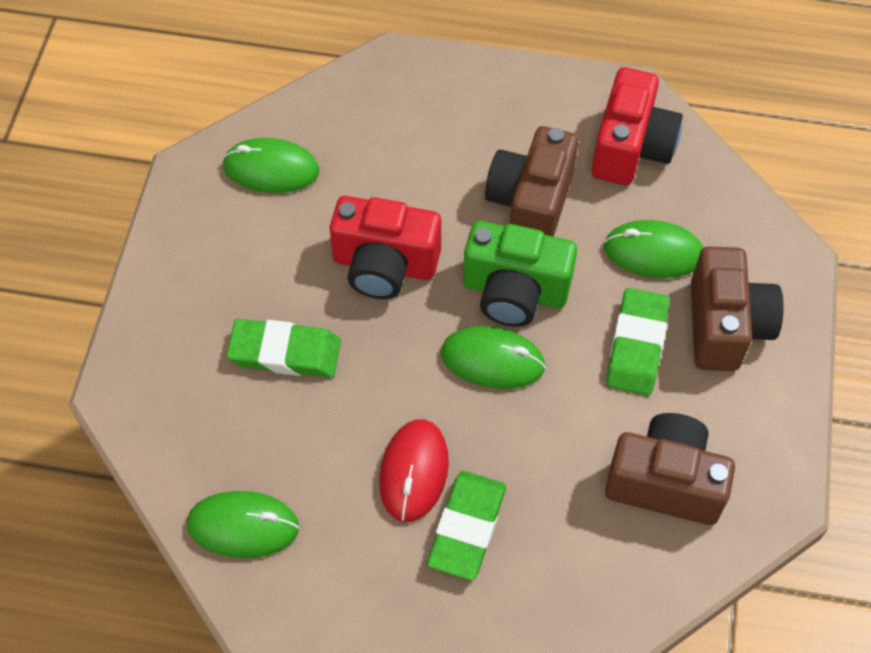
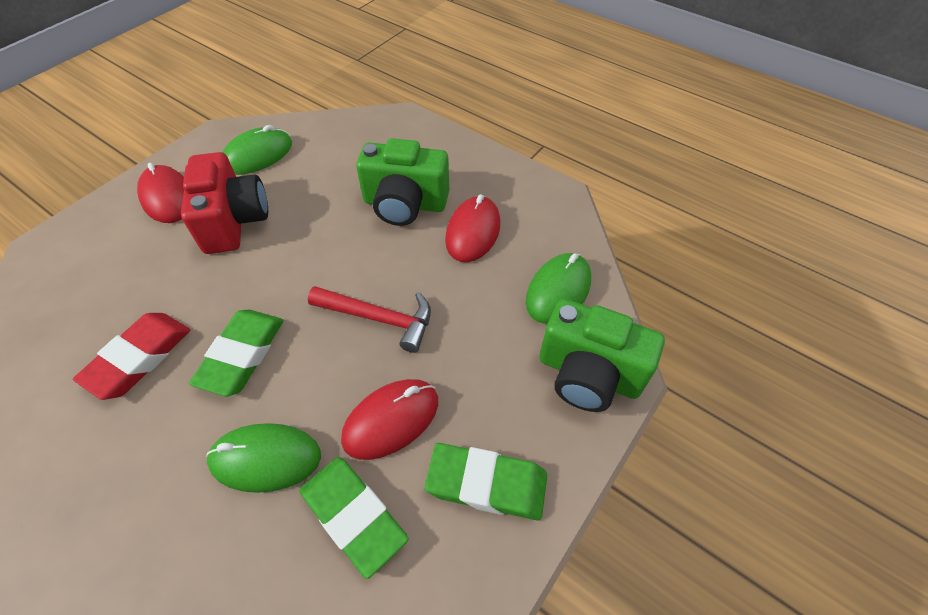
brown camera: 3 -> 0
green camera: 1 -> 2
green mouse: 4 -> 3
red camera: 2 -> 1
red eraser: 0 -> 1
red hammer: 0 -> 1
red mouse: 1 -> 3

